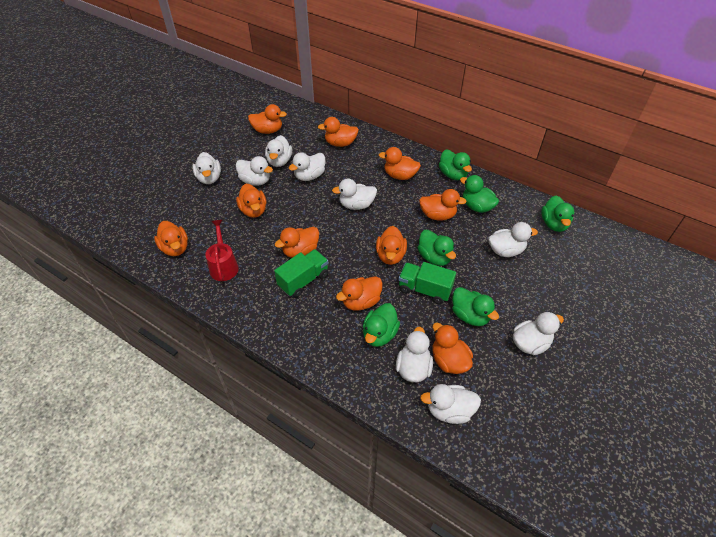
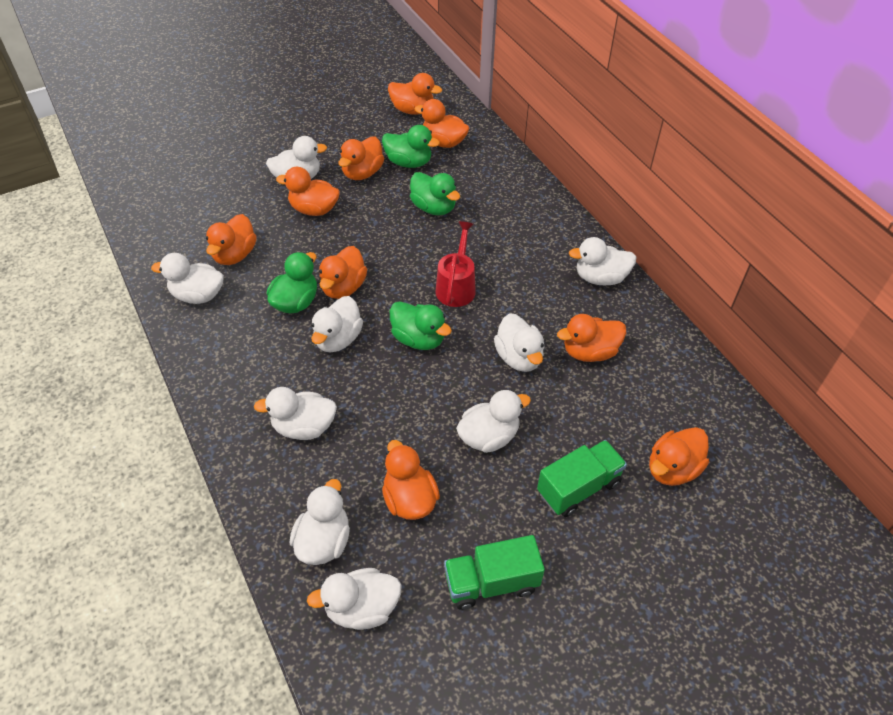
green duck: 6 -> 4
orange duck: 10 -> 9

